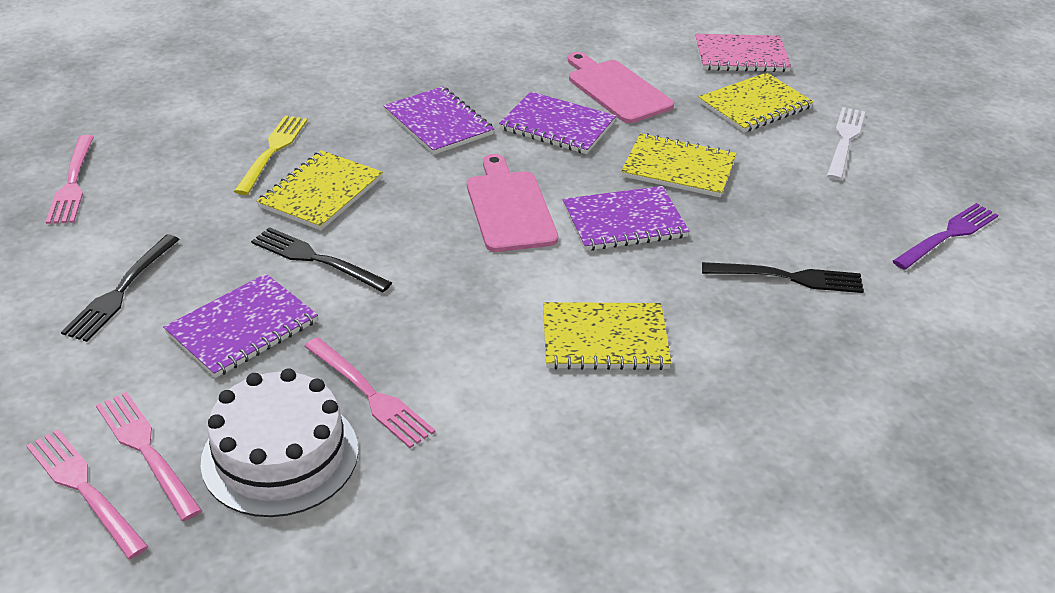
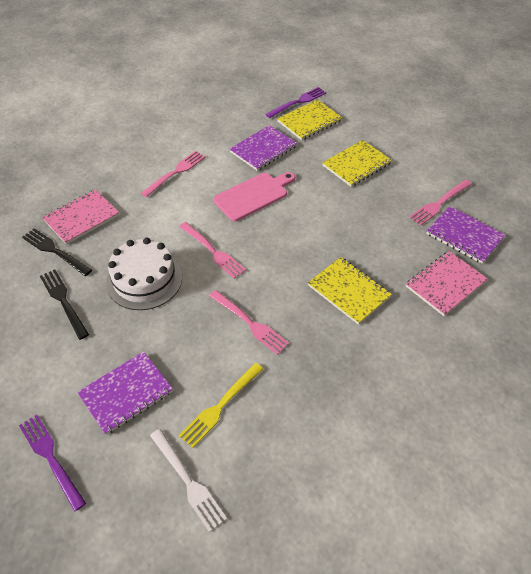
black fork: 3 -> 2
pink cutting board: 2 -> 1
pink notebook: 1 -> 2
purple fork: 1 -> 2
purple notebook: 4 -> 3
yellow notebook: 4 -> 3

